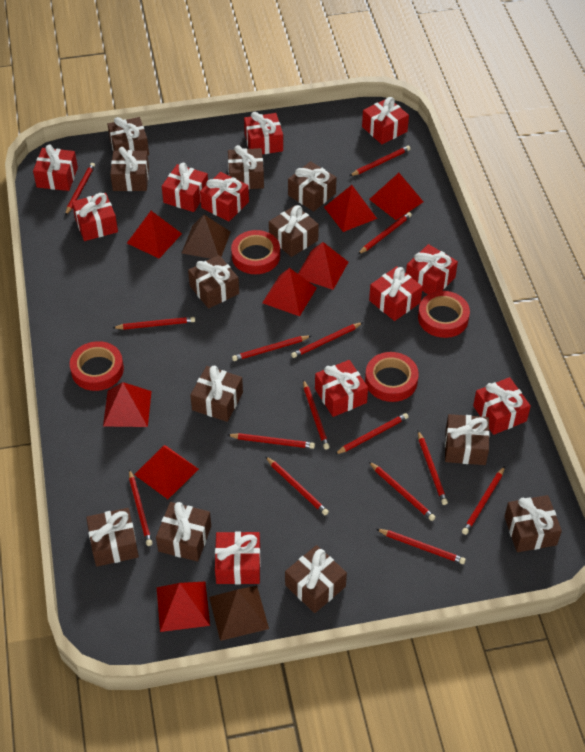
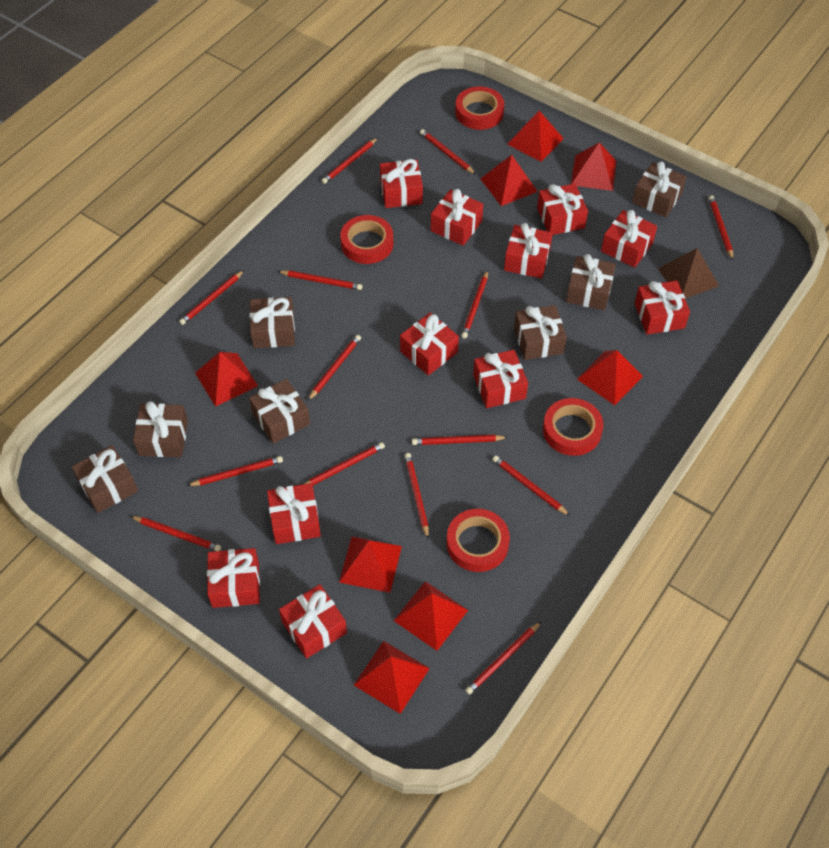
brown gift: 12 -> 7
brown pyramid: 2 -> 1
red pencil: 15 -> 14

